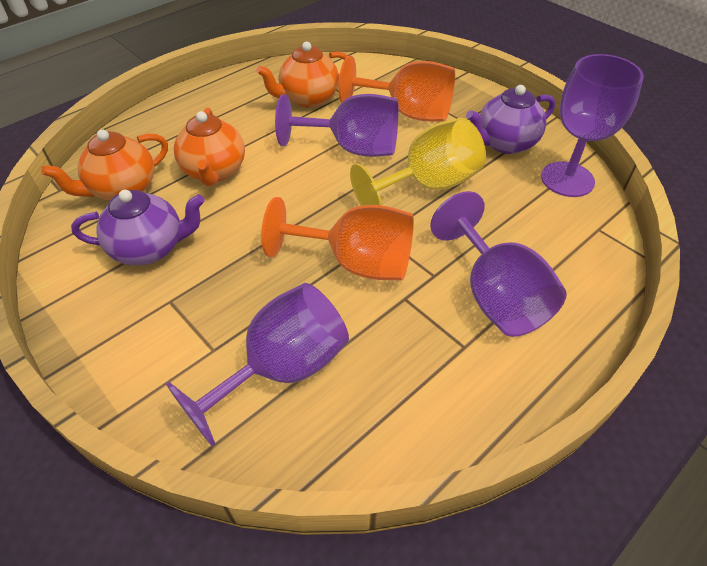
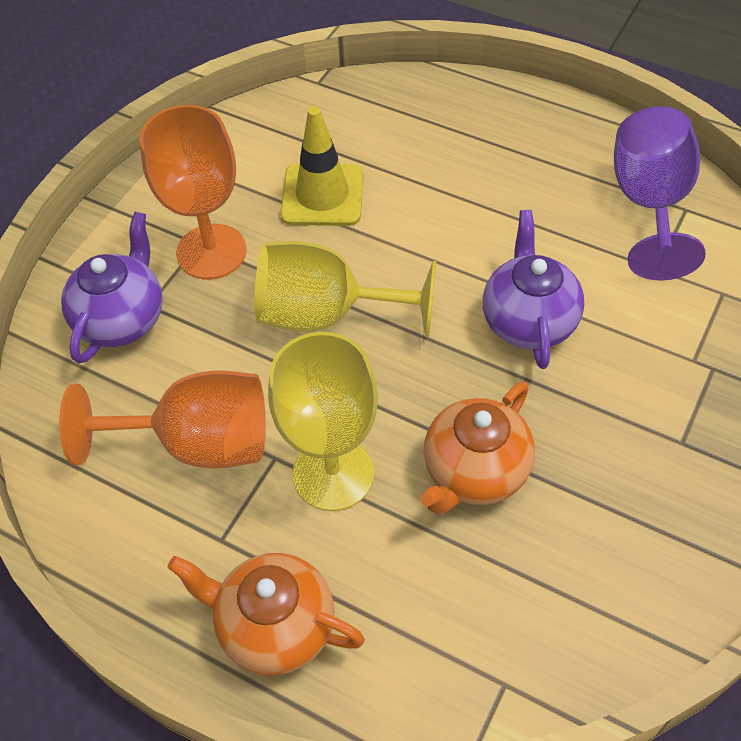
orange teapot: 3 -> 2
purple goblet: 4 -> 1
yellow goblet: 1 -> 2
yellow traffic cone: 0 -> 1

